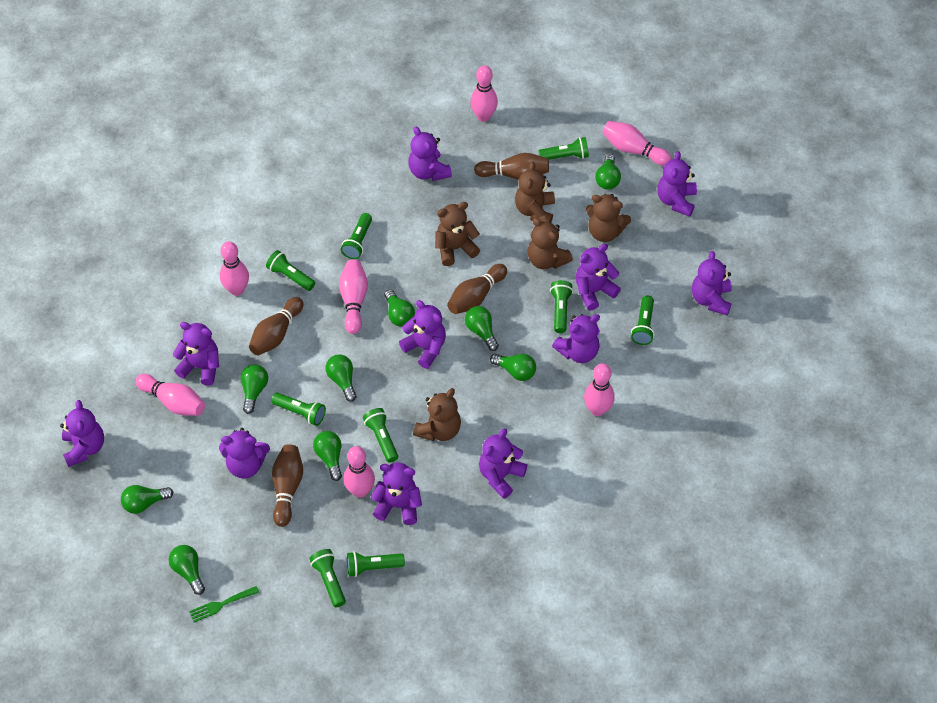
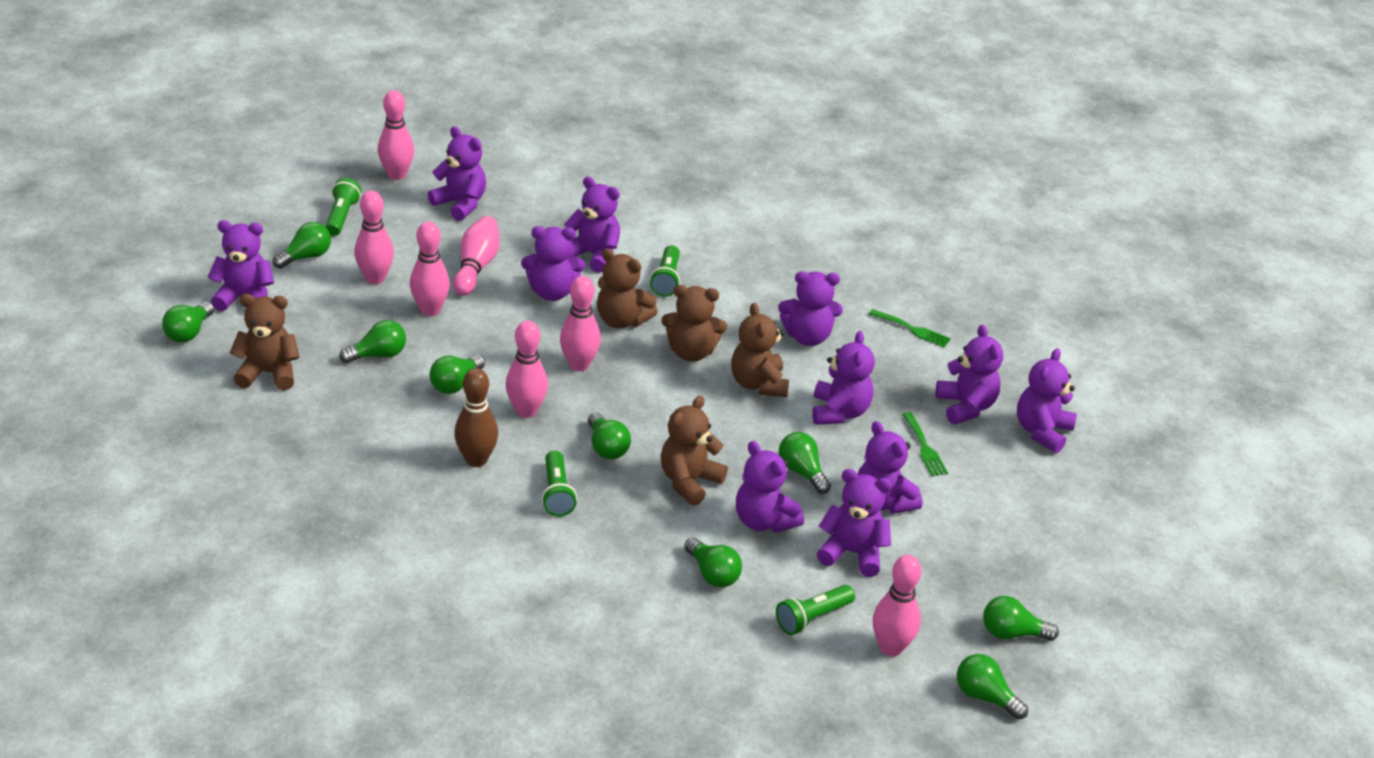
brown bowling pin: 4 -> 1
green flashlight: 9 -> 4
green fork: 1 -> 2

